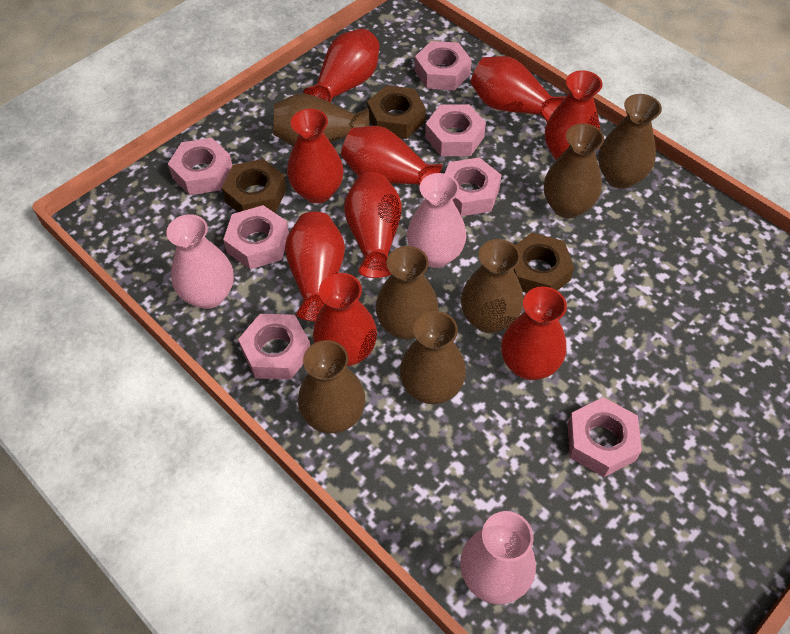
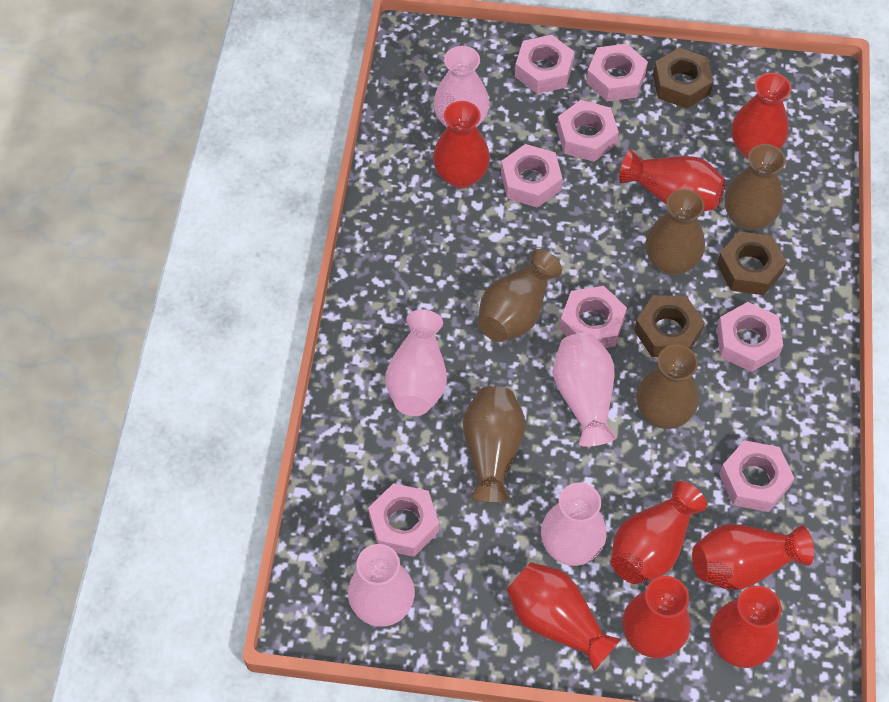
brown vase: 7 -> 5
pink nut: 7 -> 8
pink vase: 3 -> 5
red vase: 9 -> 8

